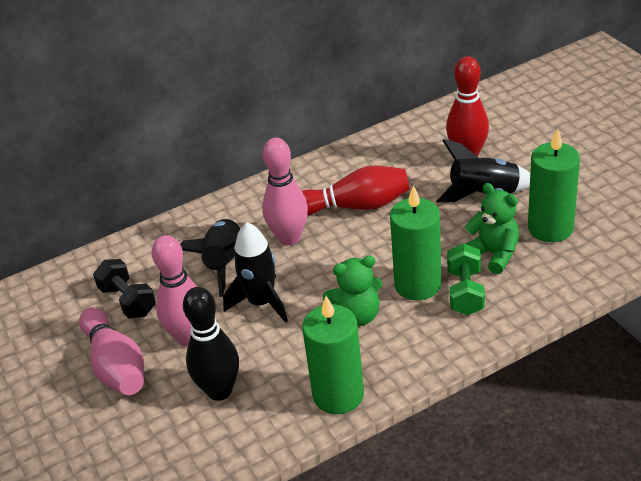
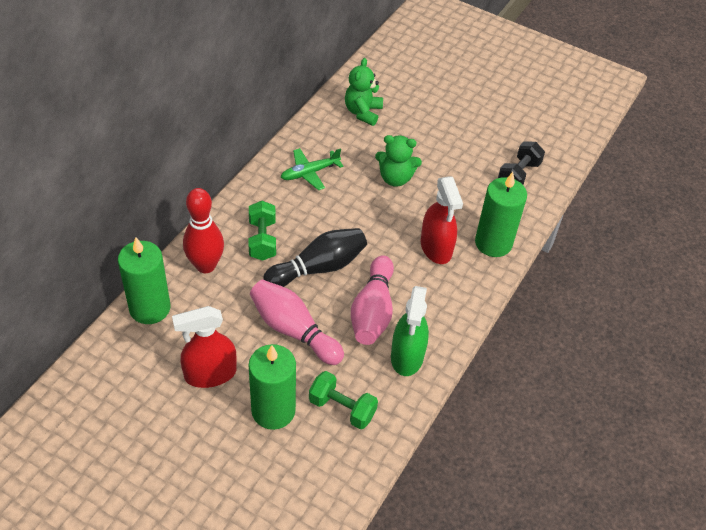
black rocket: 3 -> 0
green dumbbell: 1 -> 2
green plane: 0 -> 1
green spray bottle: 0 -> 1
pink bowling pin: 3 -> 2
red bowling pin: 2 -> 1
red spray bottle: 0 -> 2

